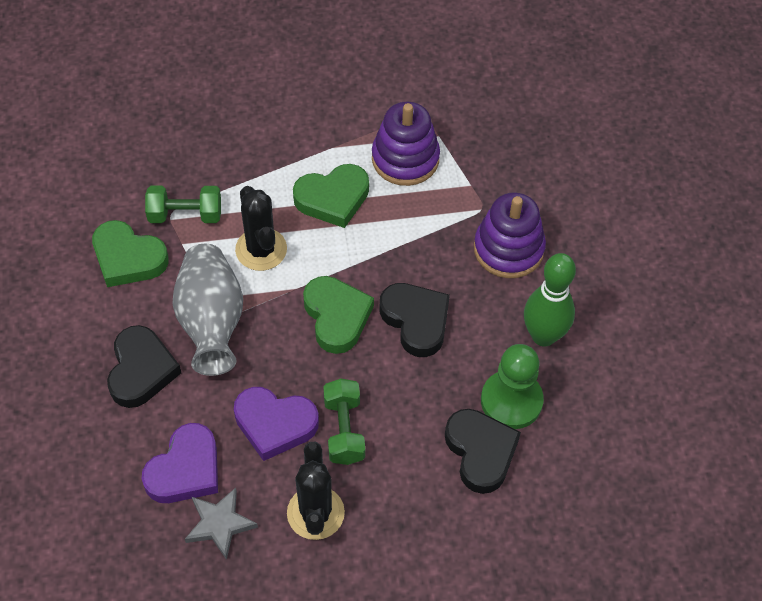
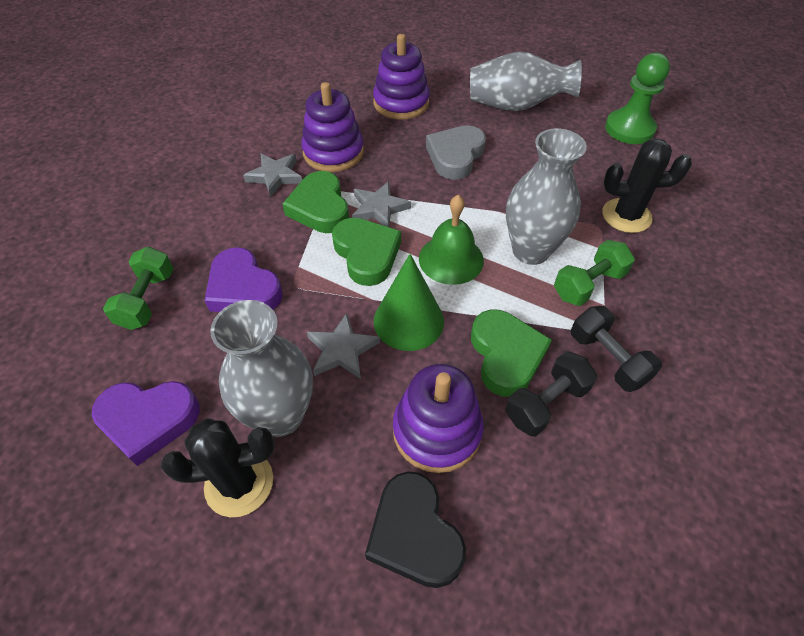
black dumbbell: 0 -> 2
black heart: 3 -> 1
green bell: 0 -> 1
green bowling pin: 1 -> 0
green cone: 0 -> 1
grey heart: 0 -> 1
grey star: 1 -> 3
grey vase: 1 -> 3
purple stacking toy: 2 -> 3

